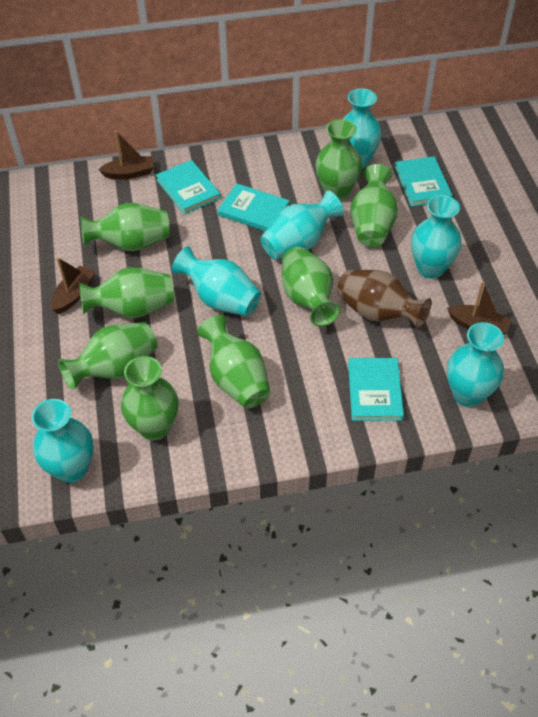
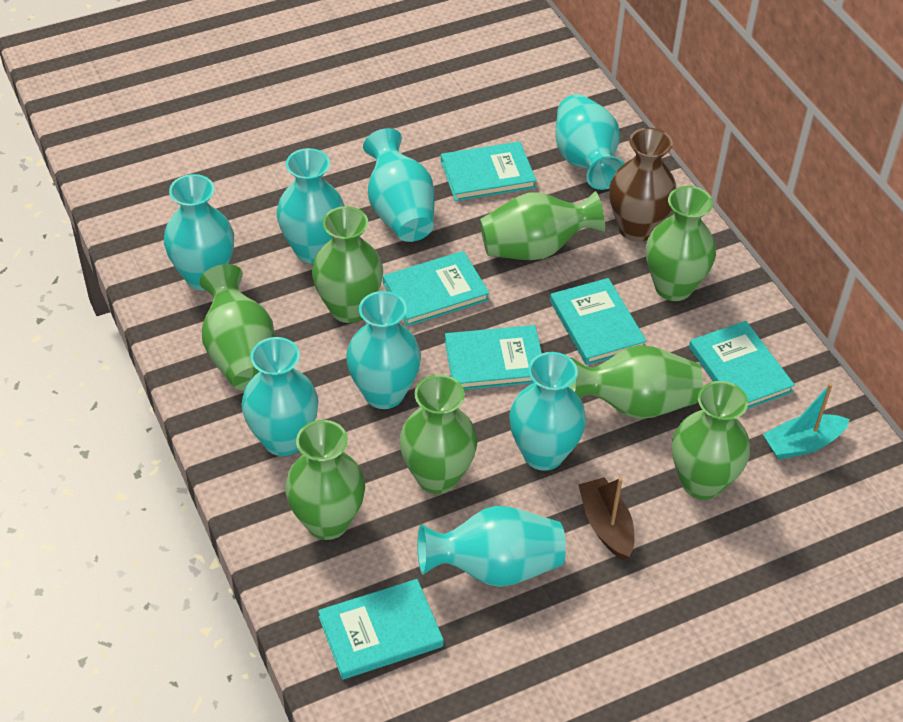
brown boat: 3 -> 1
turquoise boat: 0 -> 1
turquoise book: 4 -> 6
turquoise vase: 6 -> 8

